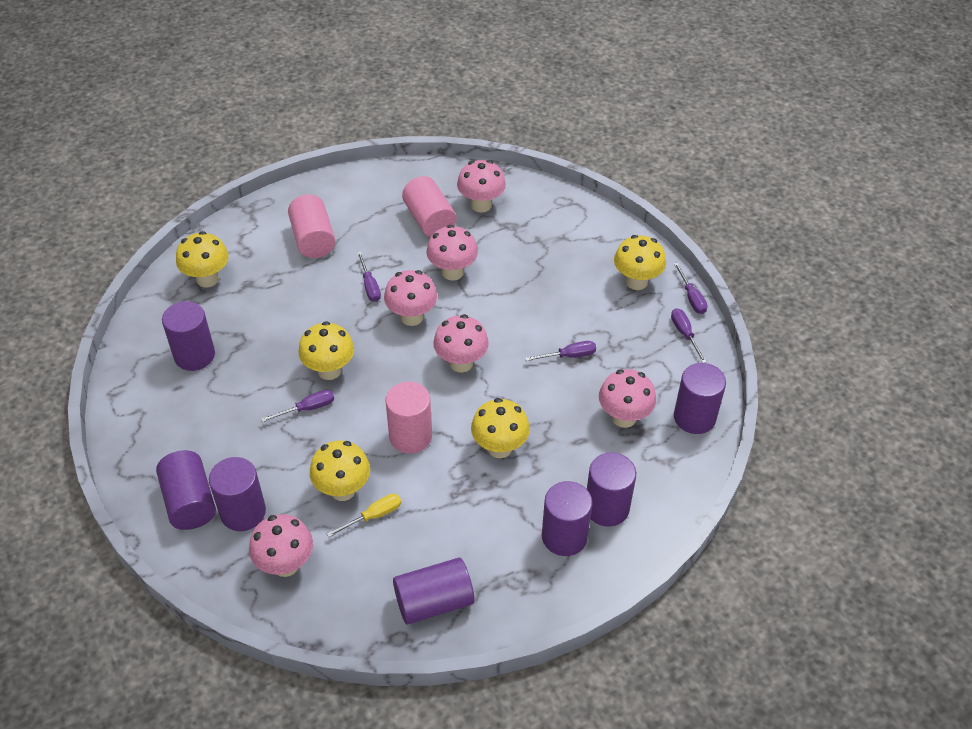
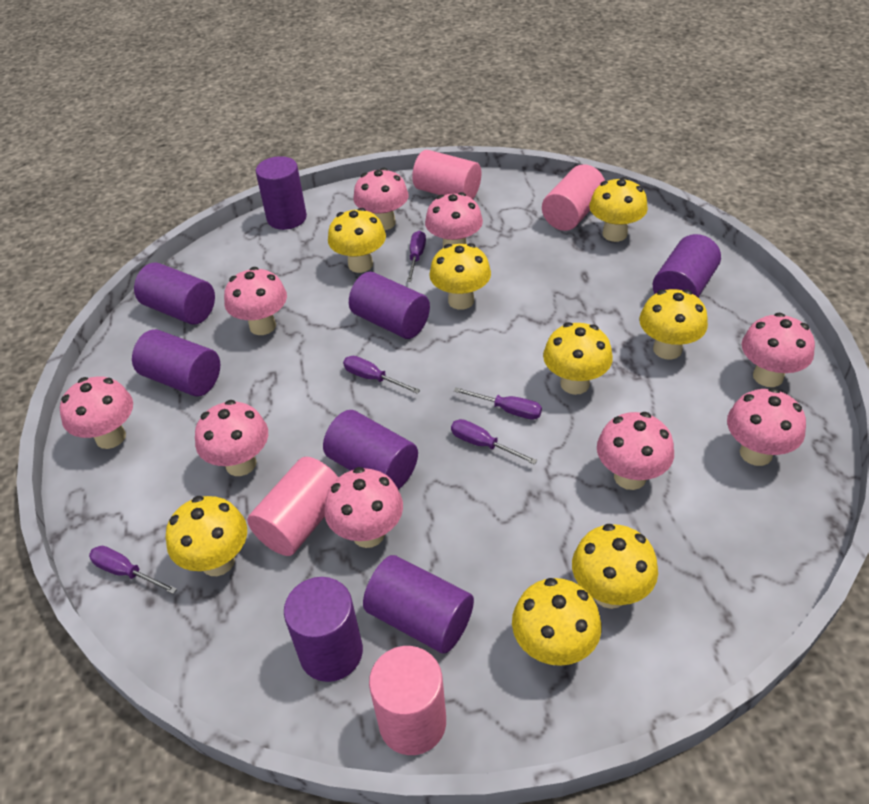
pink cylinder: 3 -> 4
pink mushroom: 6 -> 9
purple cylinder: 7 -> 8
yellow mushroom: 5 -> 8
yellow screwdriver: 1 -> 0

